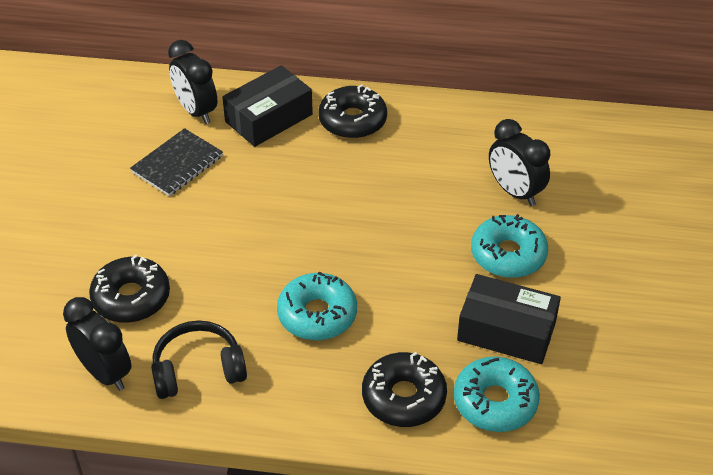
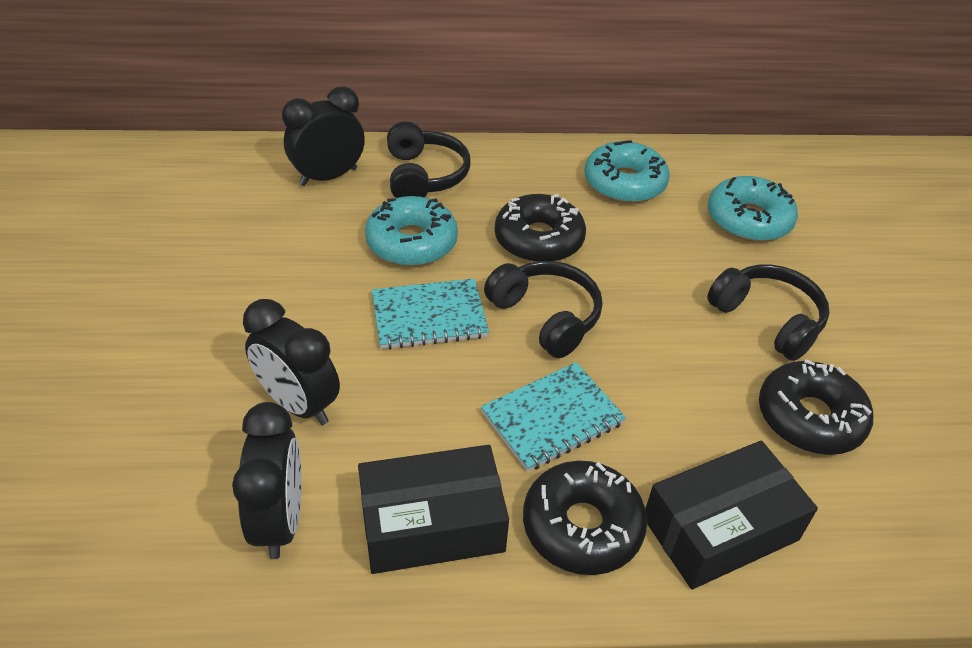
black headphones: 1 -> 3
black notebook: 1 -> 0
turquoise notebook: 0 -> 2

